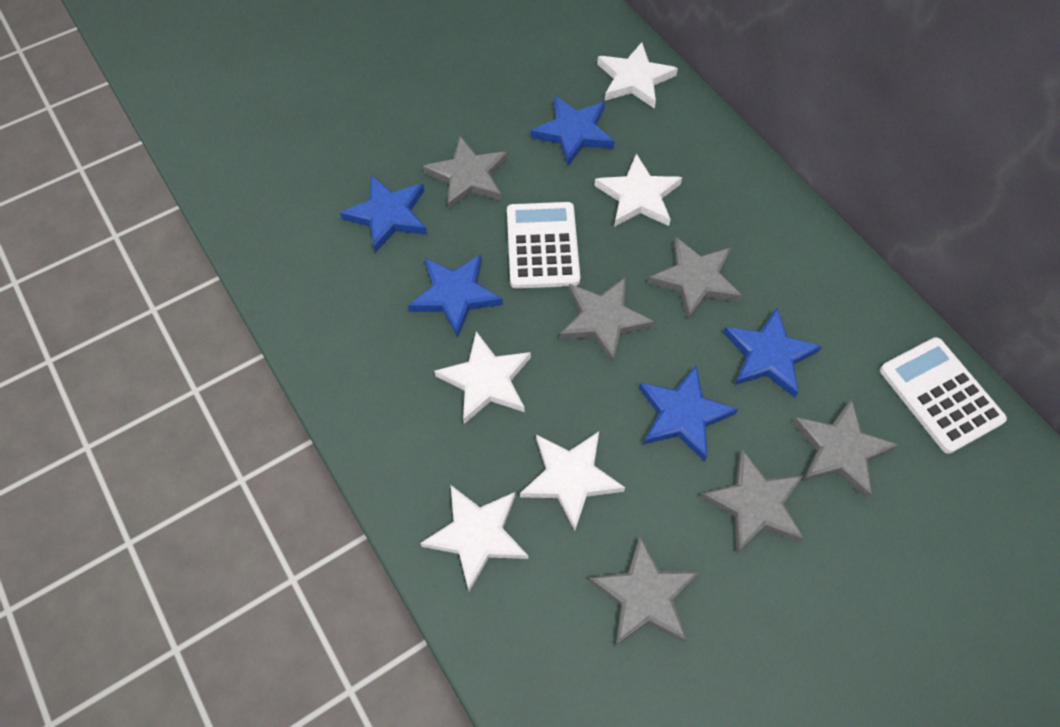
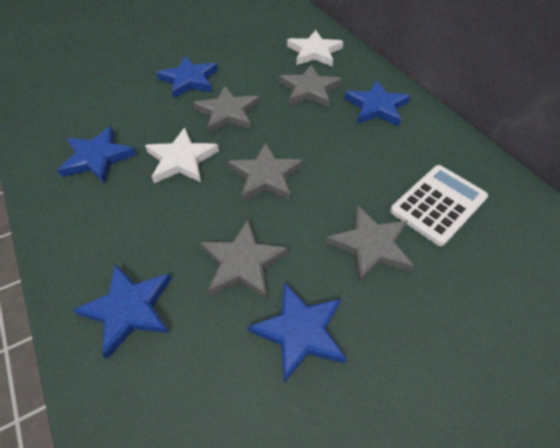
grey star: 6 -> 5
white calculator: 2 -> 1
white star: 5 -> 2

